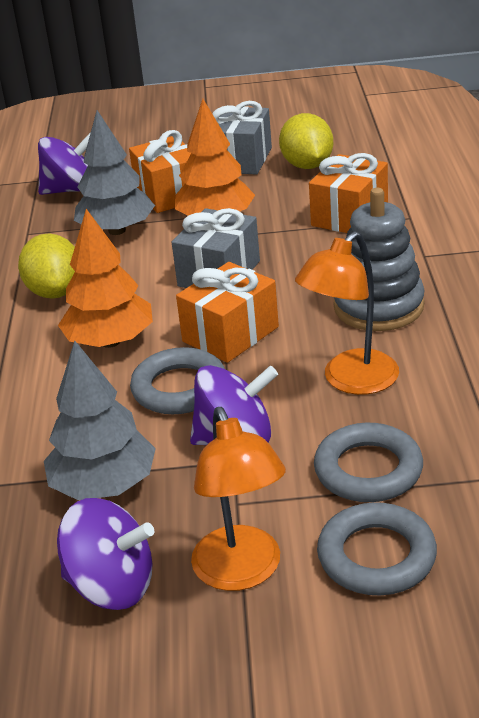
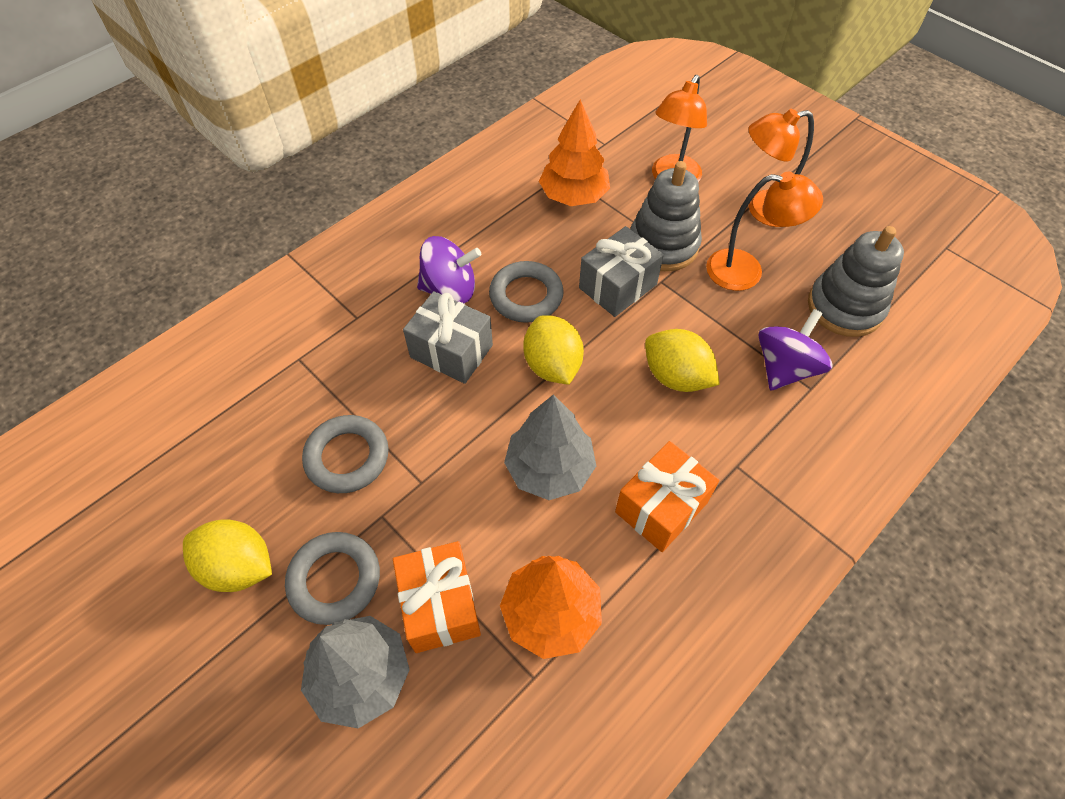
grey stacking toy: 1 -> 2
orange gift: 3 -> 2
orange lamp: 2 -> 3
purple spinning top: 3 -> 2
yellow lemon: 2 -> 3

